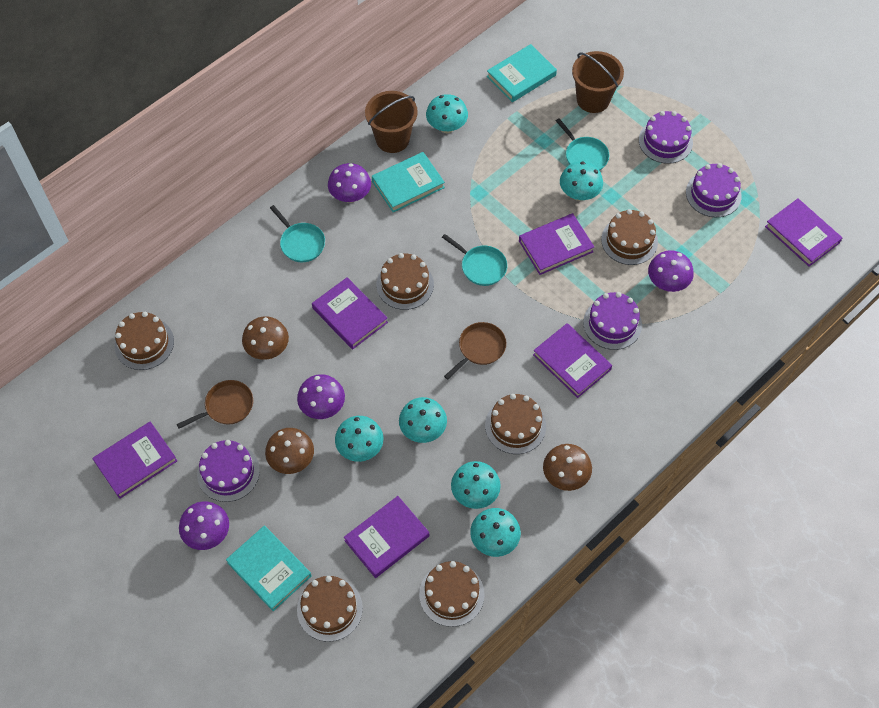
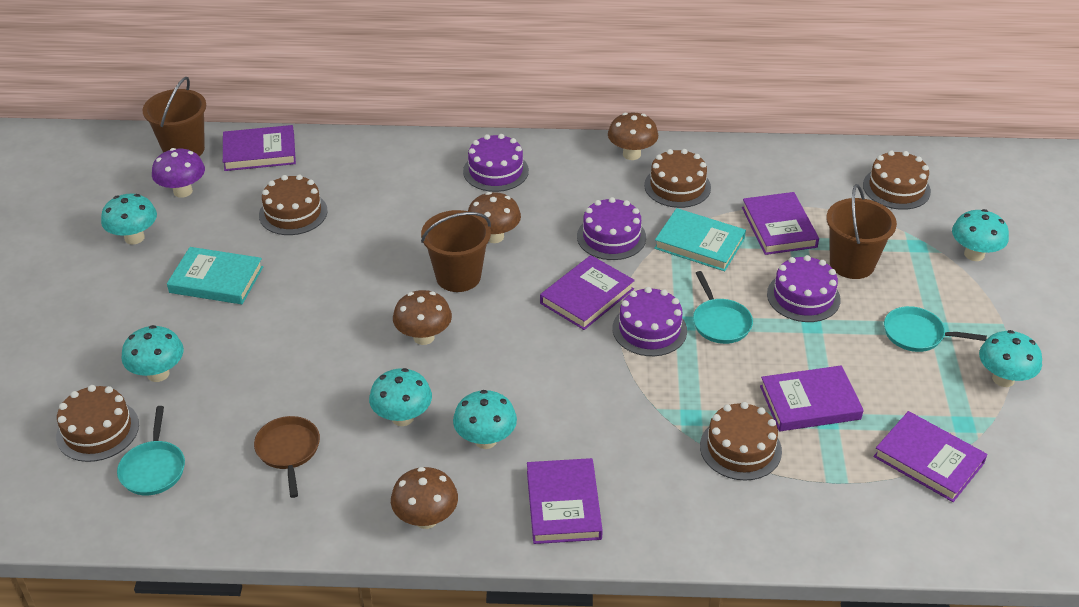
brown bucket: 2 -> 3
brown cake: 6 -> 5
brown mushroom: 3 -> 4
brown pan: 2 -> 1
purple mushroom: 4 -> 1
turquoise book: 3 -> 2

